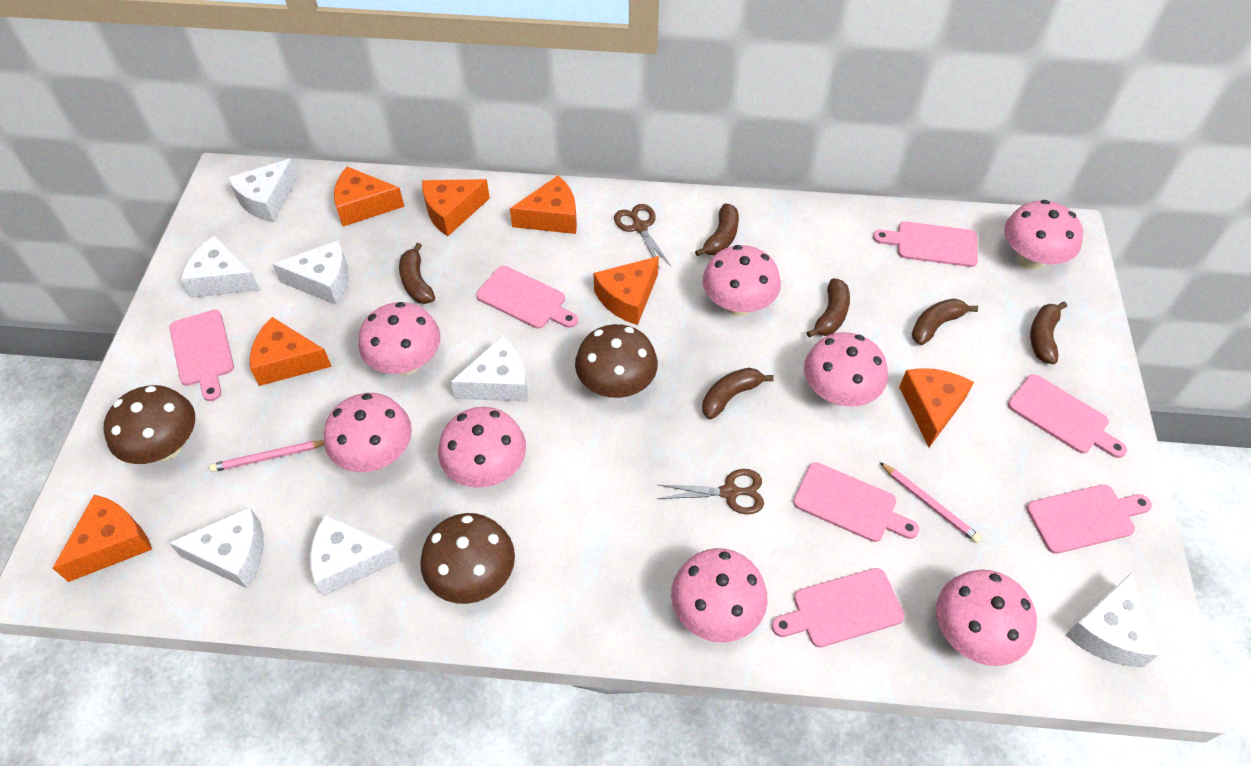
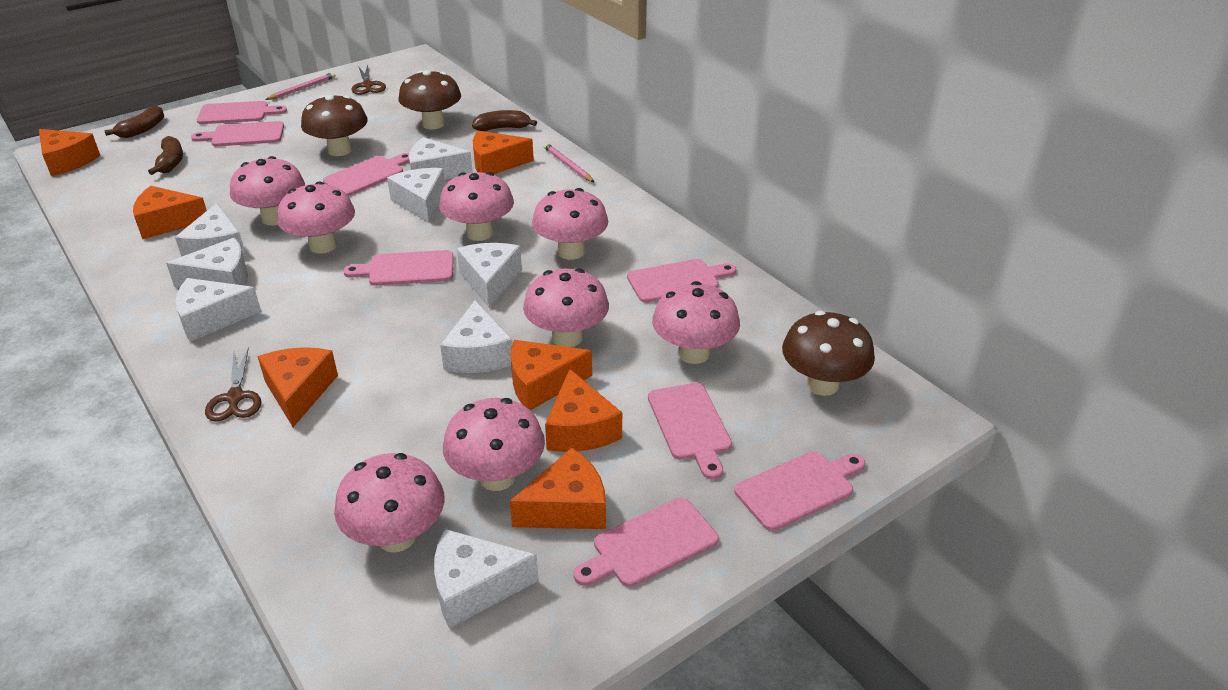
brown banana: 6 -> 3
pink cutting board: 7 -> 8
white cheese: 7 -> 8

